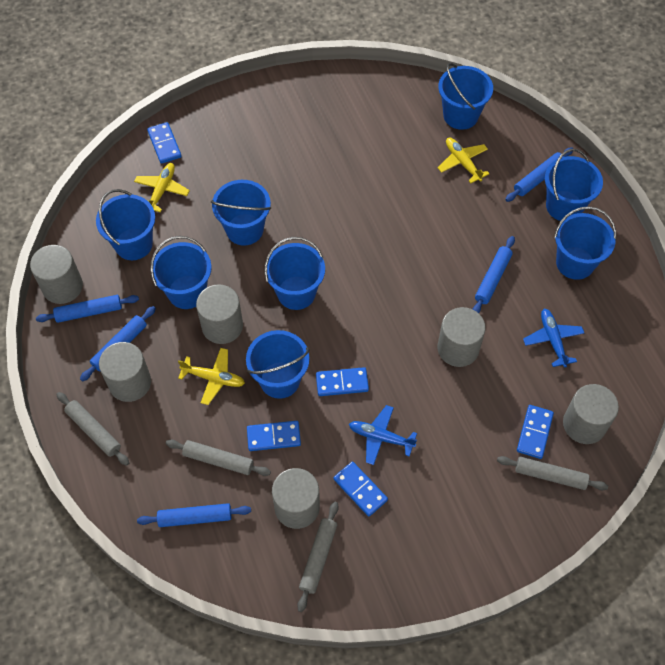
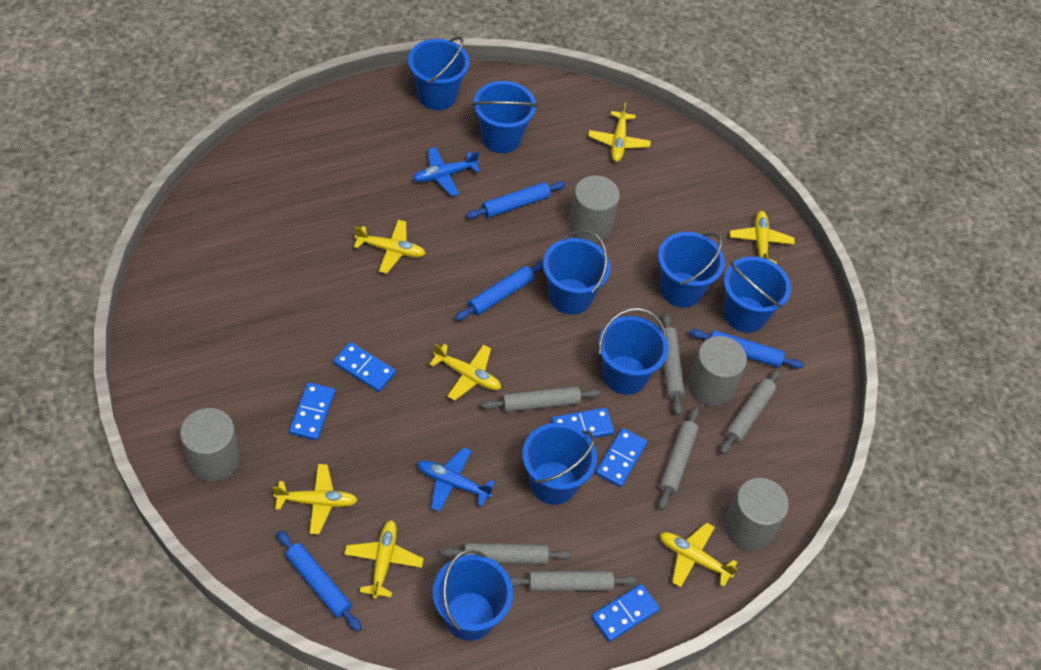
blue rolling pin: 5 -> 4
grey cylinder: 6 -> 4
grey rolling pin: 4 -> 6
yellow plane: 3 -> 7

